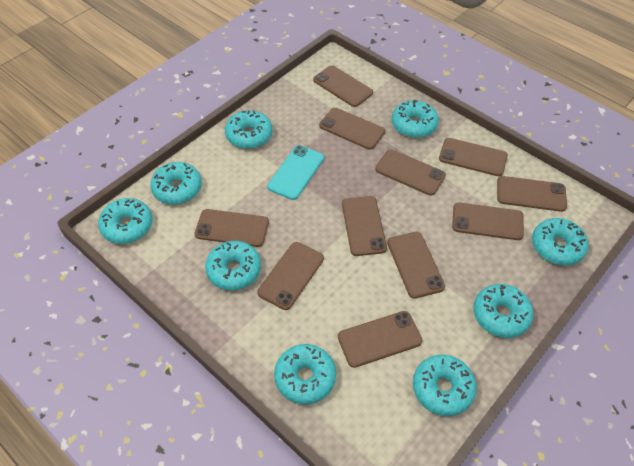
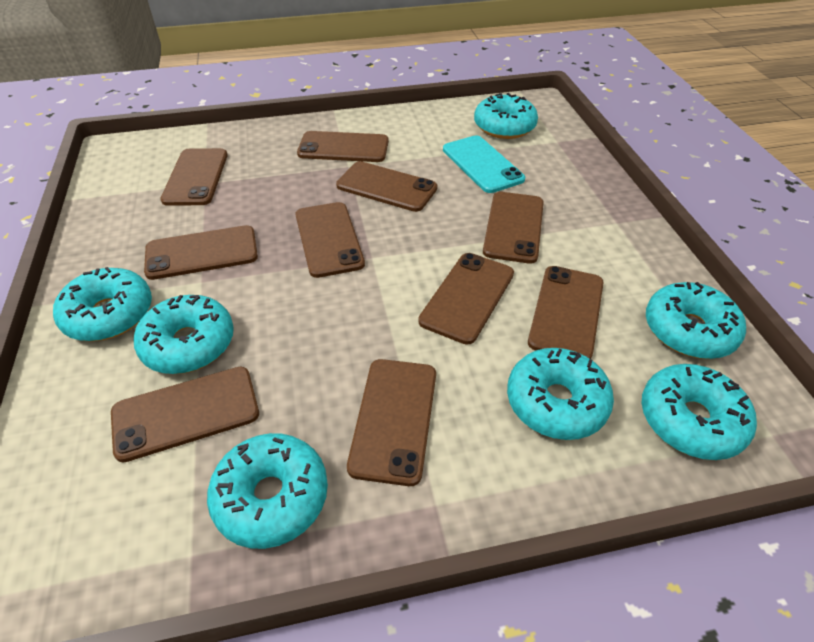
brown phone: 11 -> 10
turquoise donut: 9 -> 7

